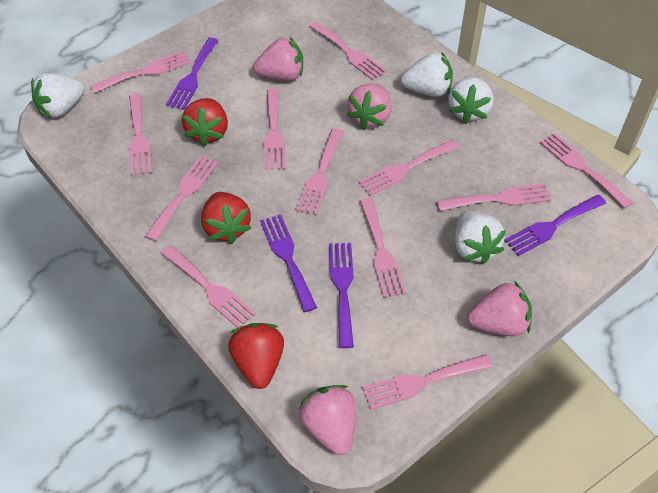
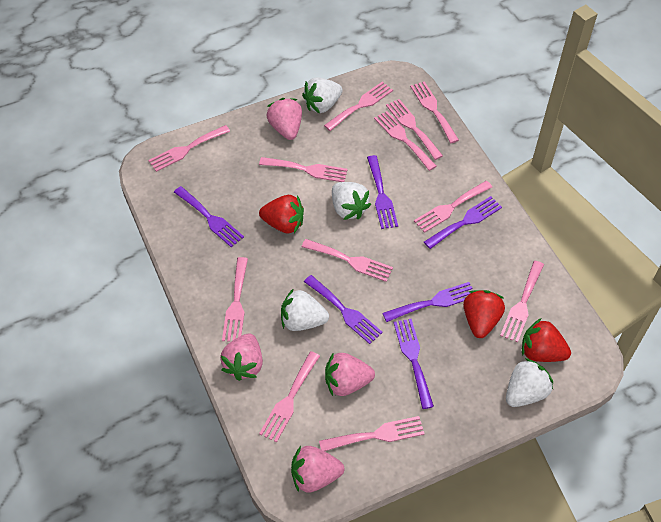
purple fork: 4 -> 6

